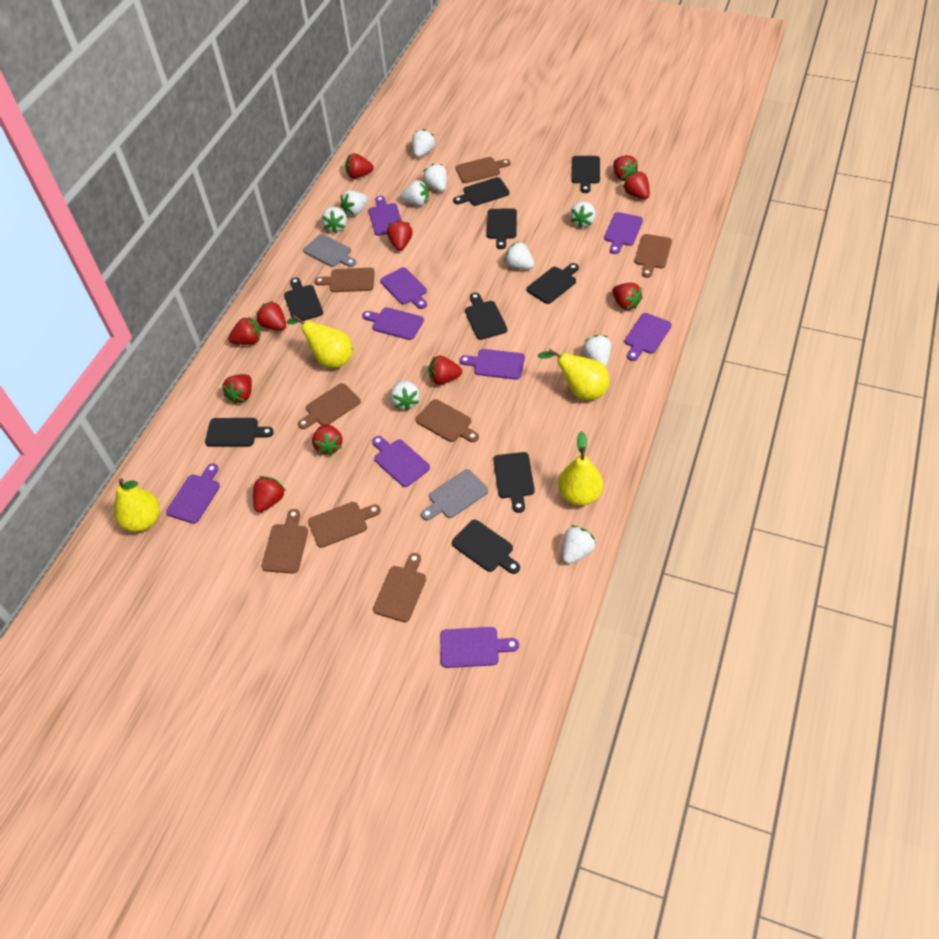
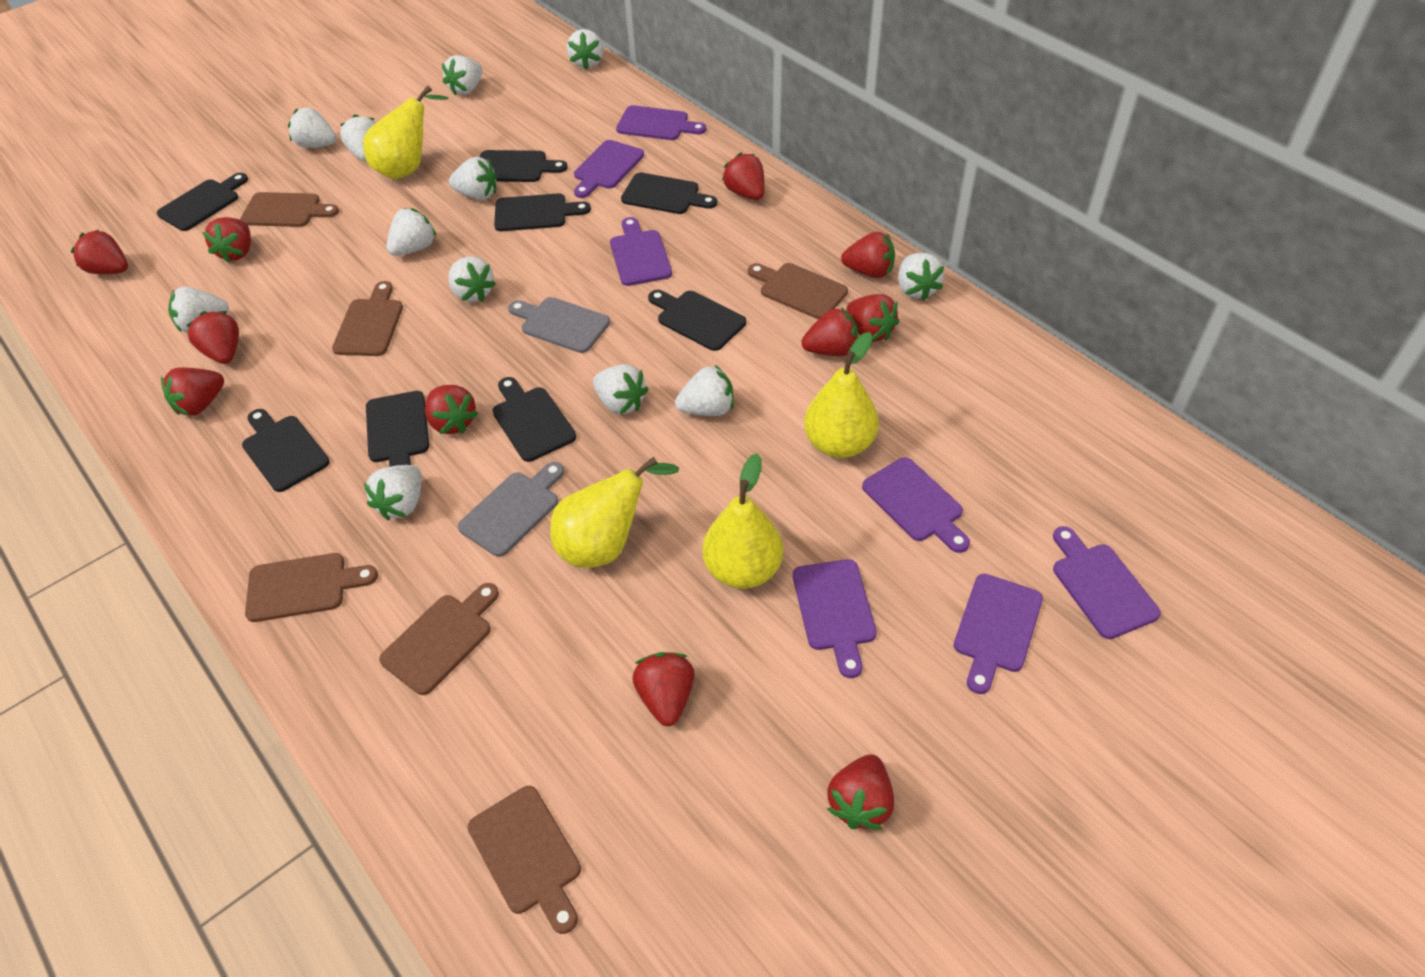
black cutting board: 9 -> 8
brown cutting board: 8 -> 6
purple cutting board: 9 -> 7
white strawberry: 10 -> 12

